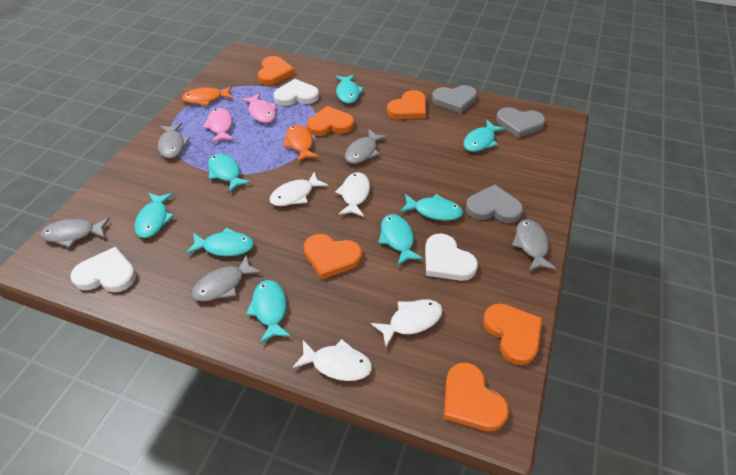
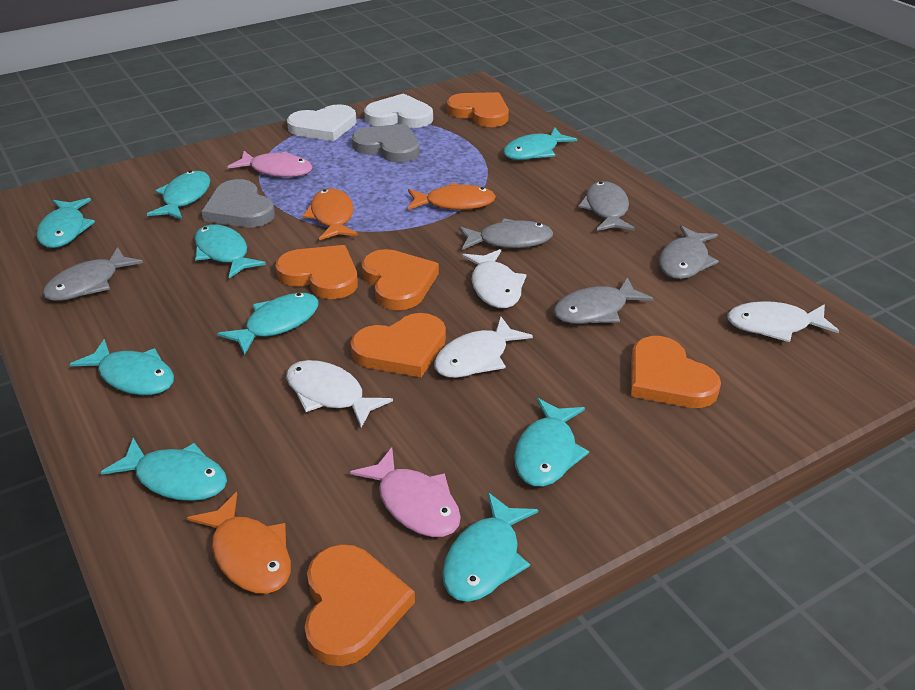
grey heart: 3 -> 2
orange fish: 2 -> 3
turquoise fish: 8 -> 9
white heart: 3 -> 2

